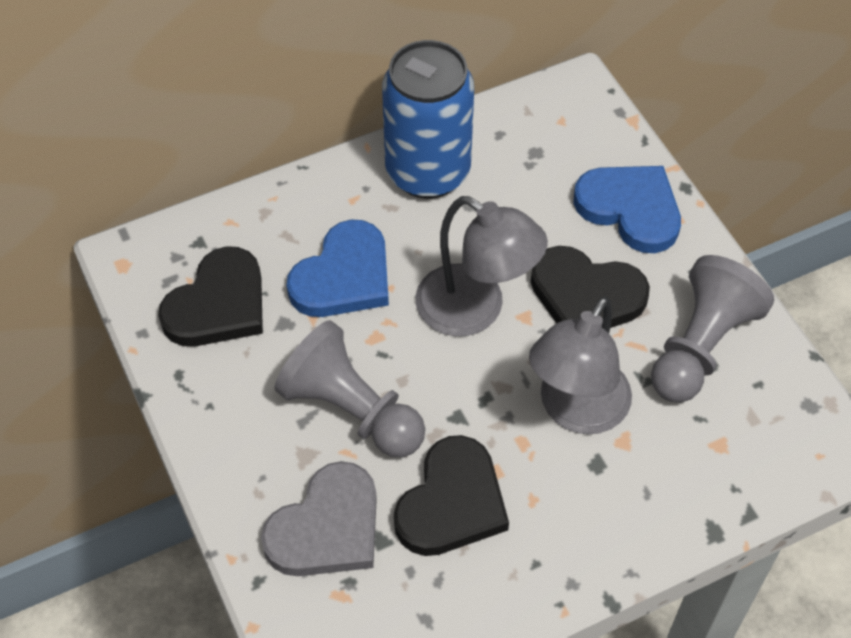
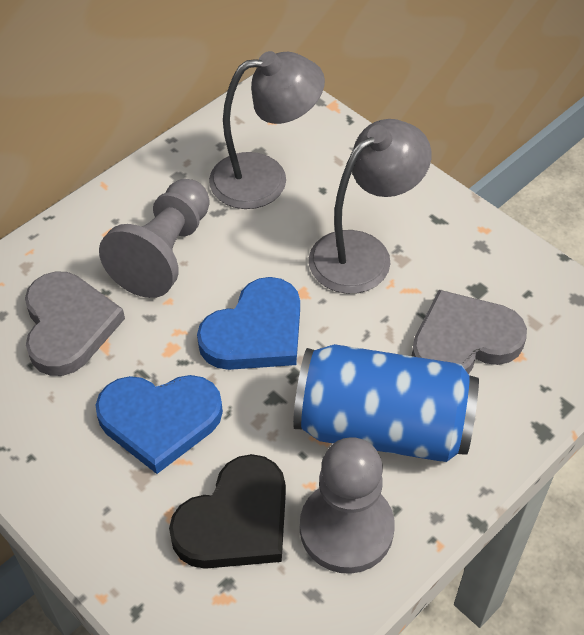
black heart: 3 -> 1
grey heart: 1 -> 2

